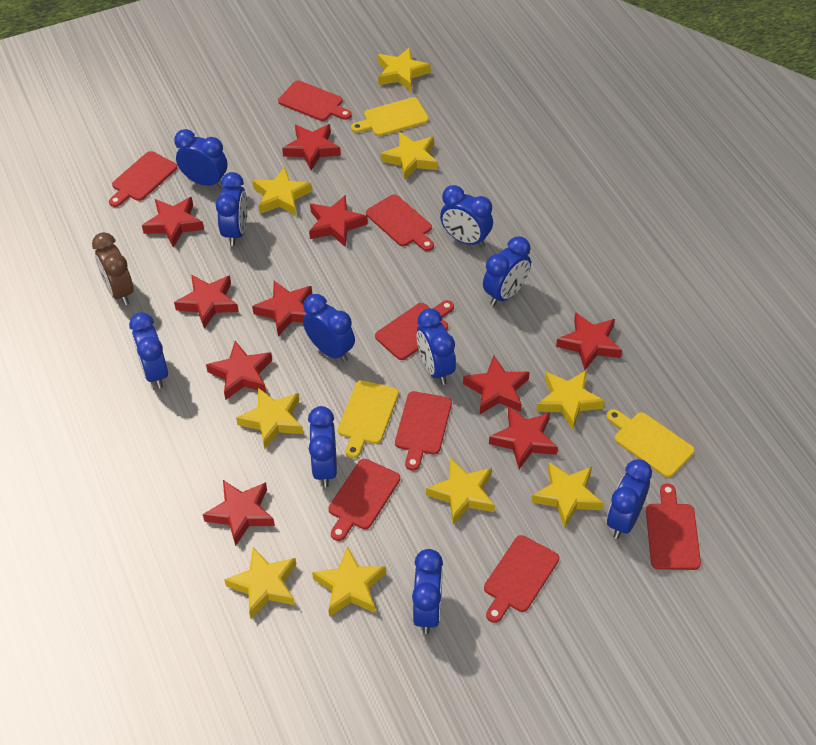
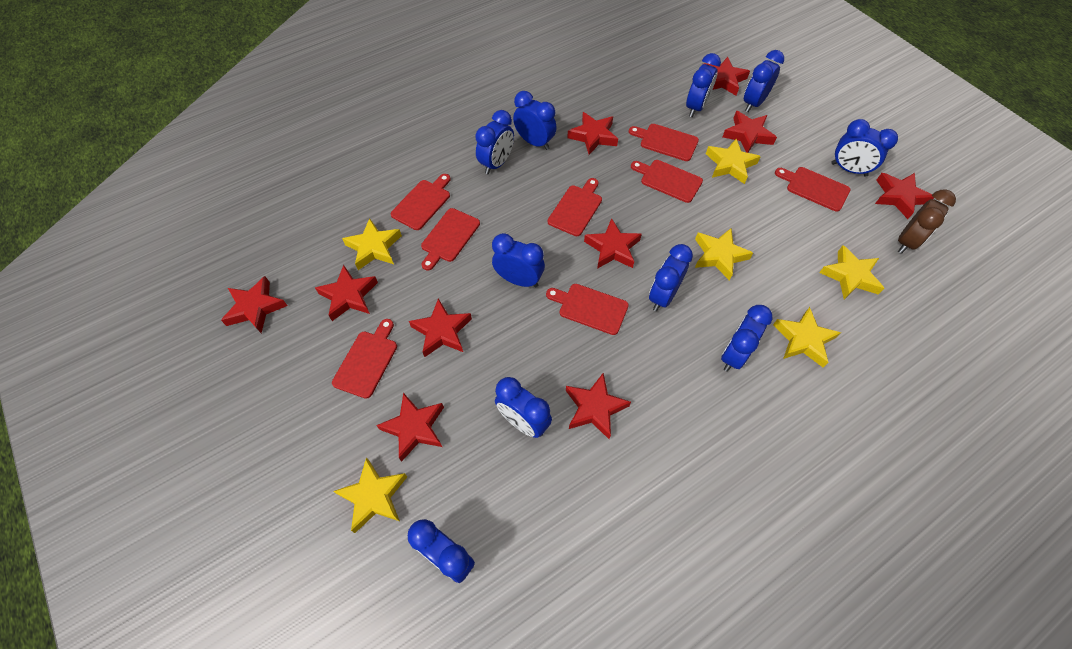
yellow cutting board: 3 -> 0
yellow star: 9 -> 6

